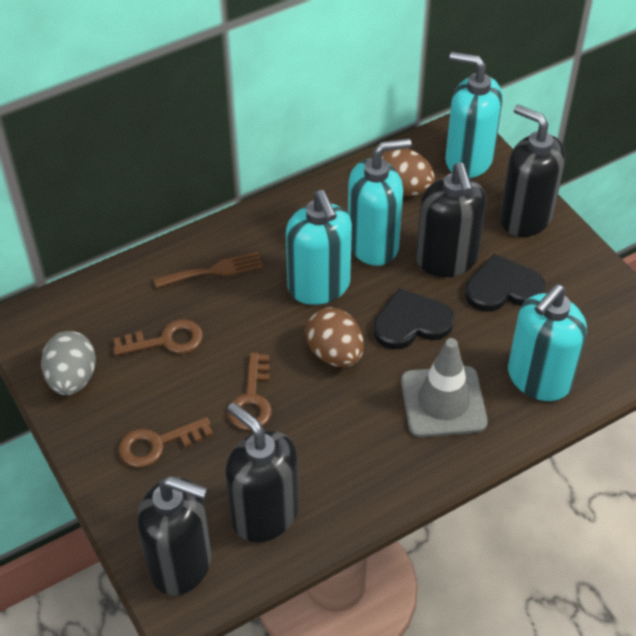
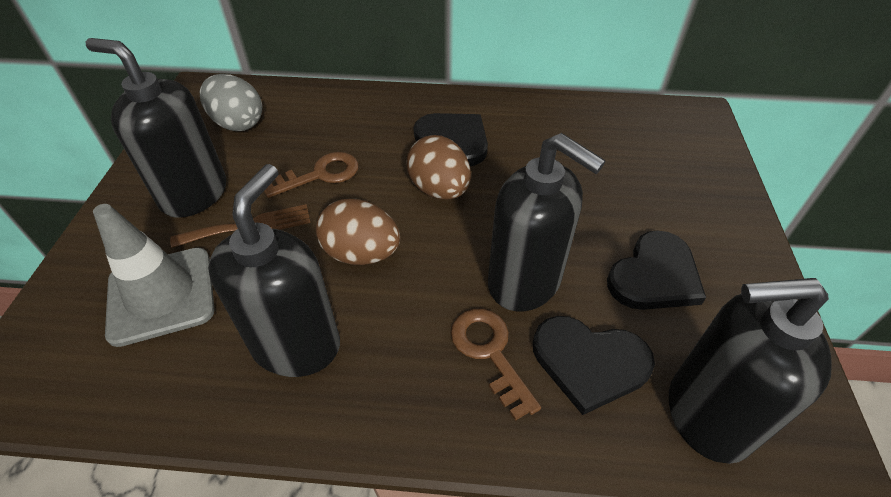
black heart: 2 -> 3
brown key: 3 -> 2
turquoise soap dispenser: 4 -> 0

